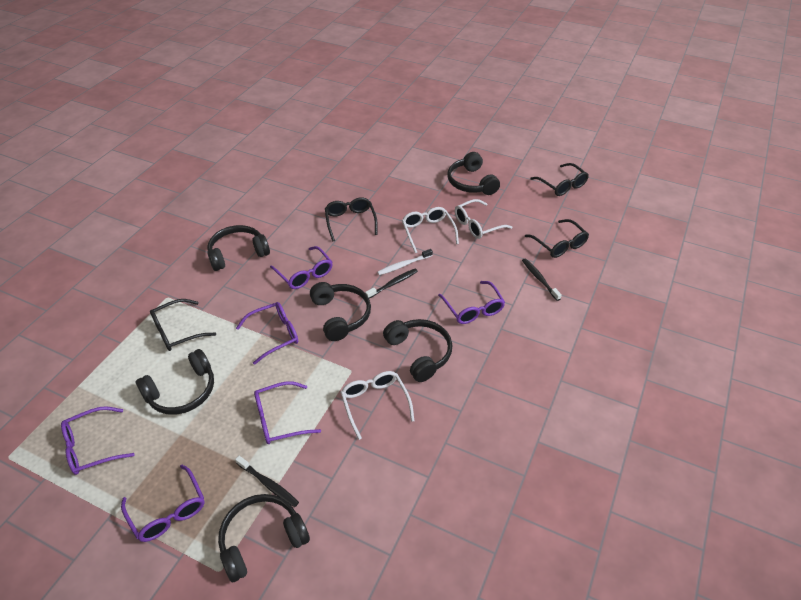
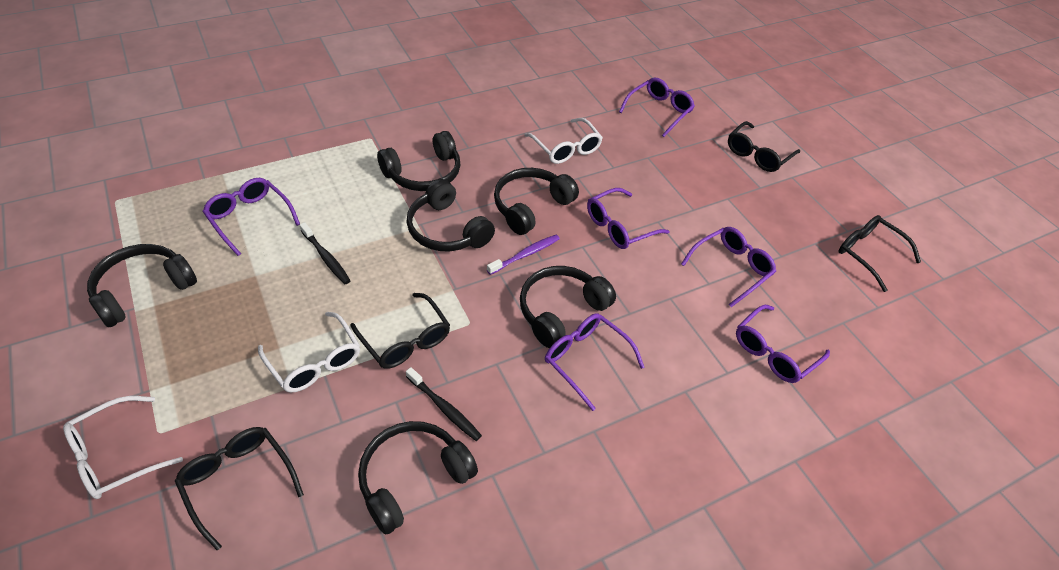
black toothbrush: 3 -> 2
purple toothbrush: 0 -> 1
white toothbrush: 1 -> 0

